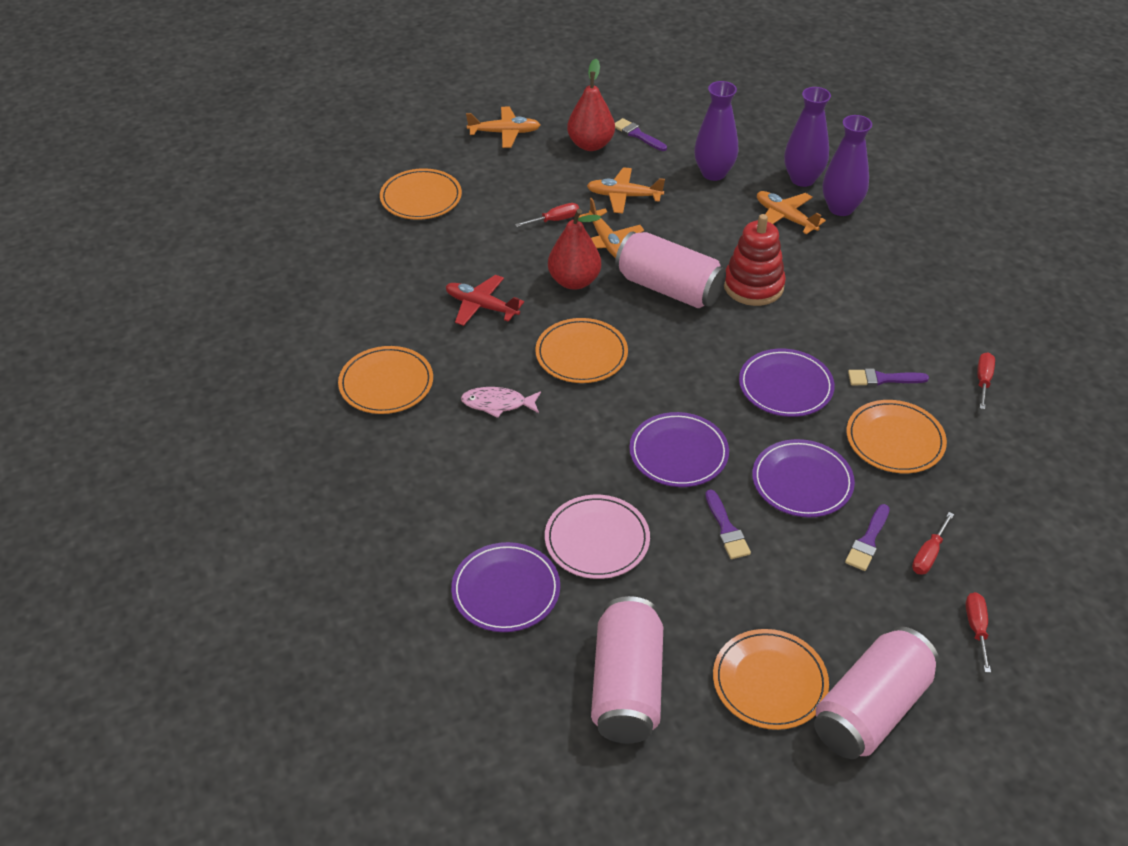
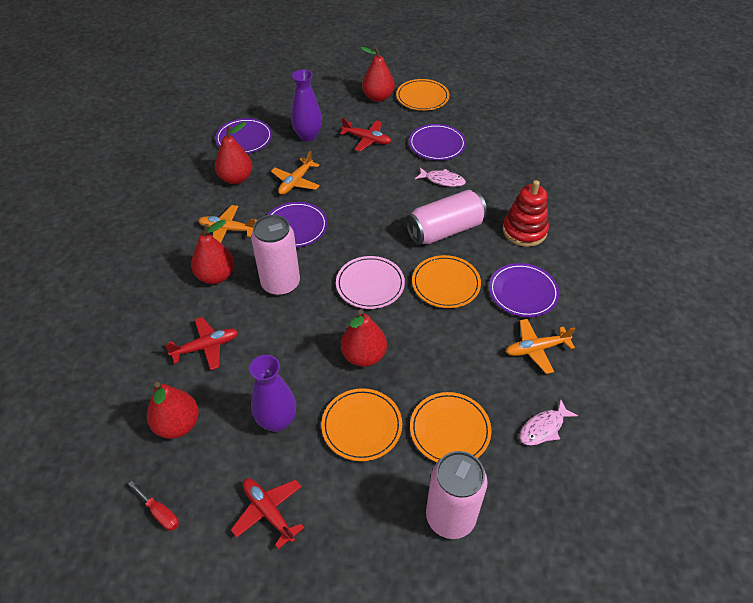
orange plane: 4 -> 3
orange plate: 5 -> 4
pink fish: 1 -> 2
purple brush: 4 -> 0
purple vase: 3 -> 2
red pear: 2 -> 5
red plane: 1 -> 3
red screwdriver: 4 -> 1

